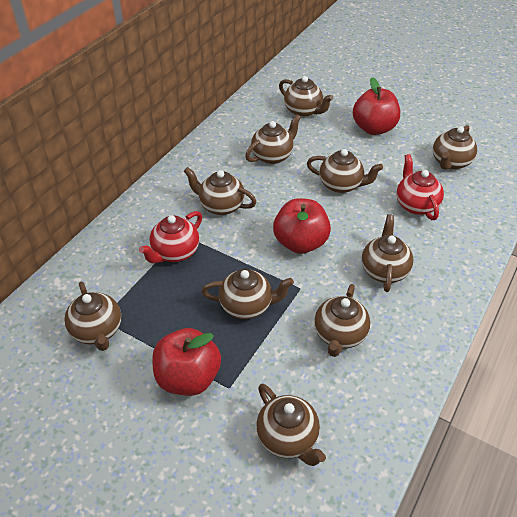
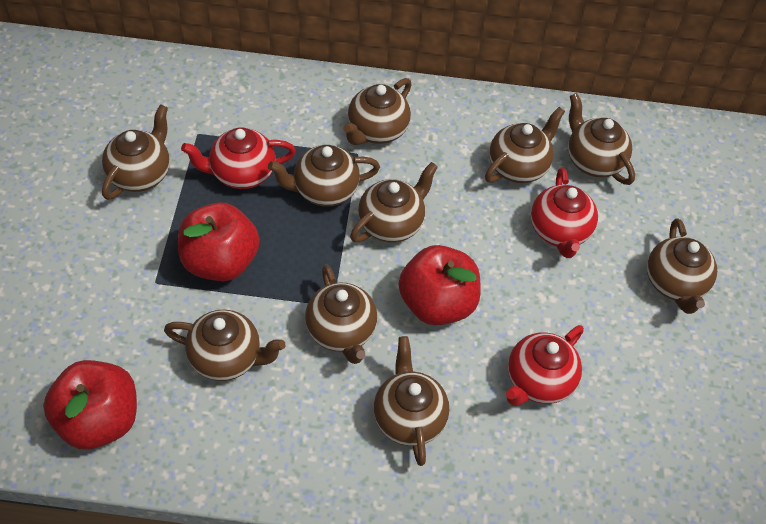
red teapot: 2 -> 3

